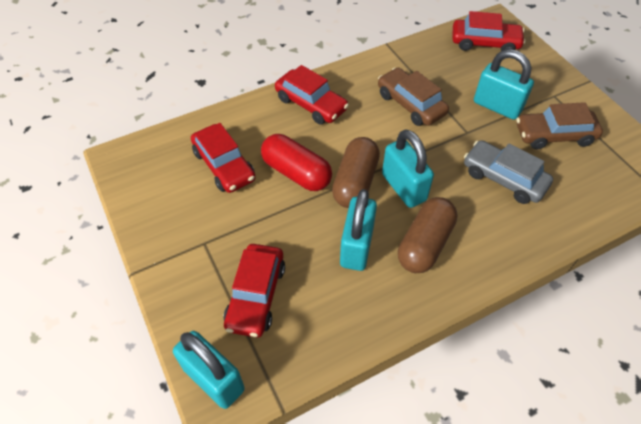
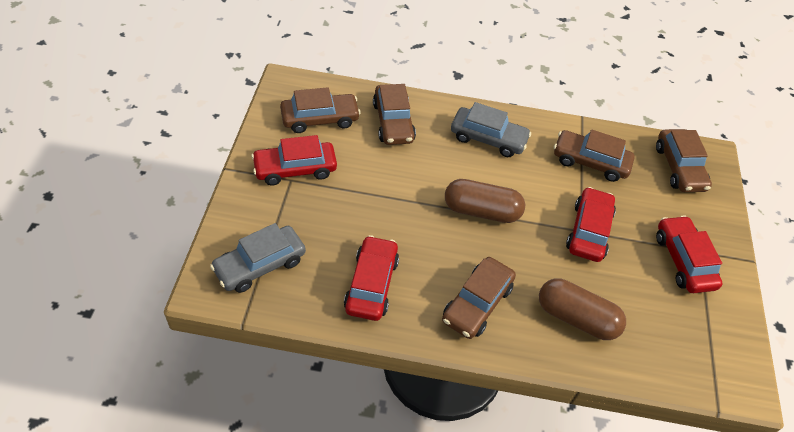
brown car: 2 -> 5
grey car: 1 -> 2
red capsule: 1 -> 0
turquoise padlock: 4 -> 0

